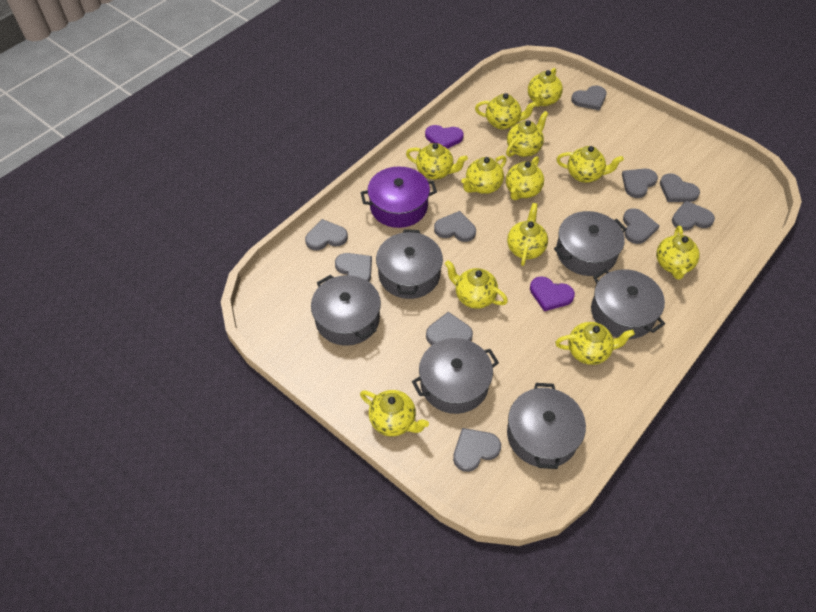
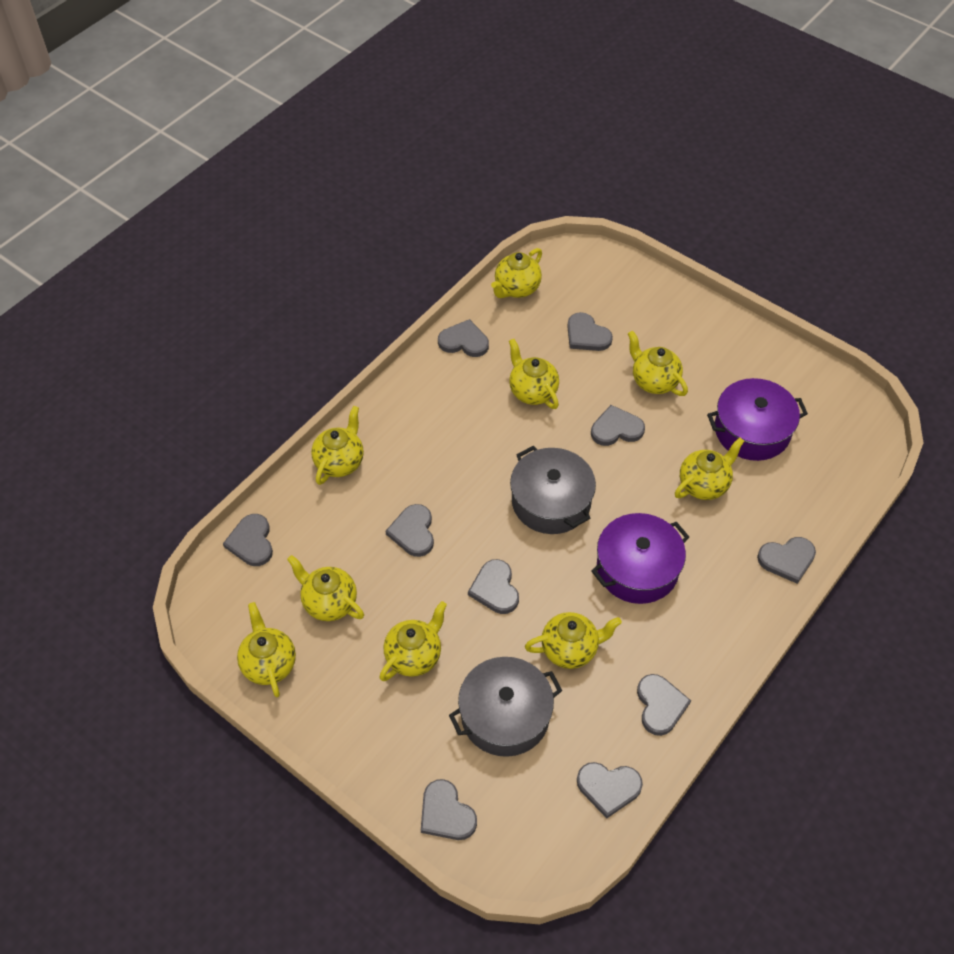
grey pot: 6 -> 2
purple heart: 2 -> 0
purple pot: 1 -> 2
yellow teapot: 12 -> 9

